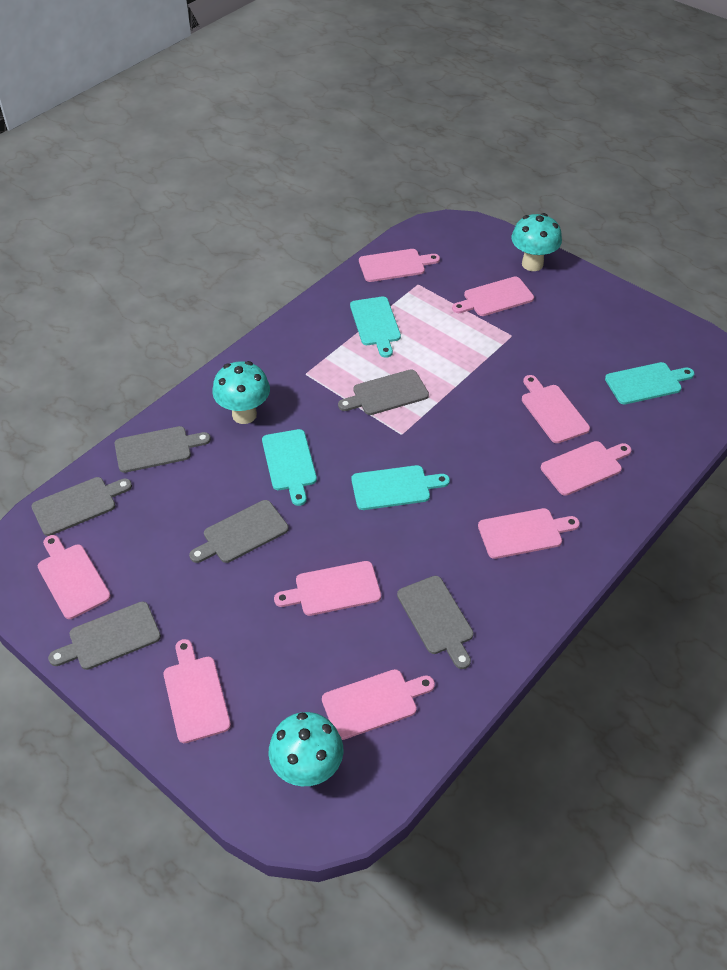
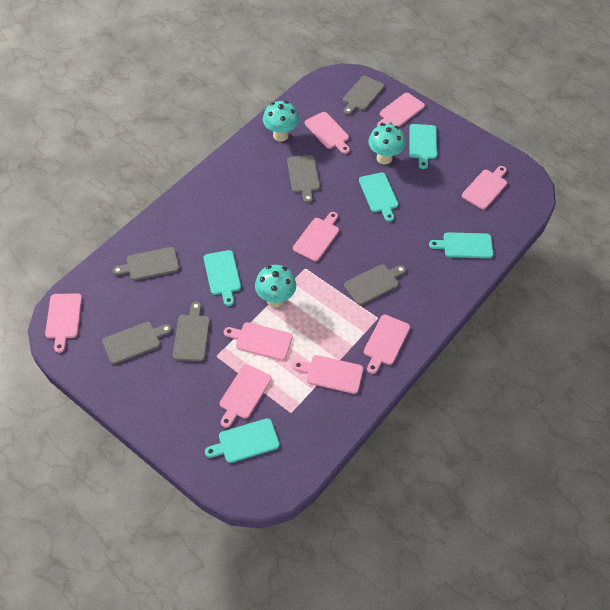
turquoise cutting board: 4 -> 5

